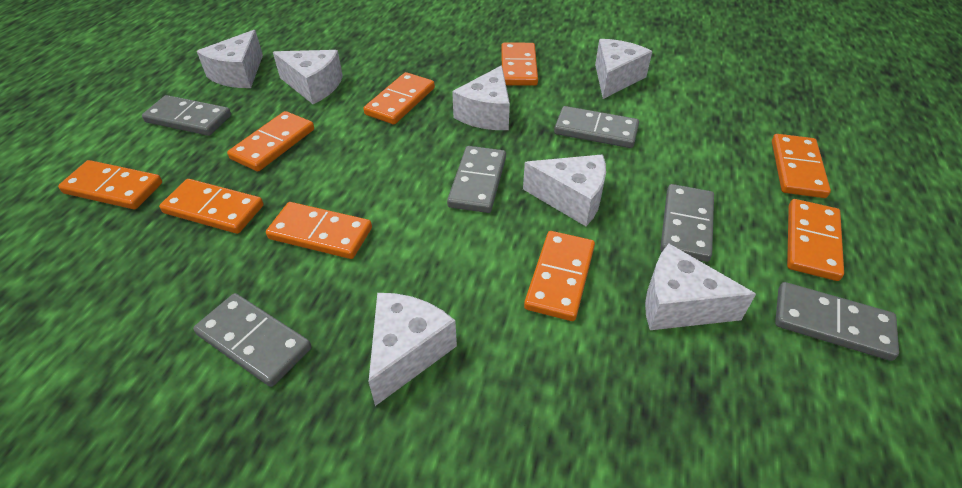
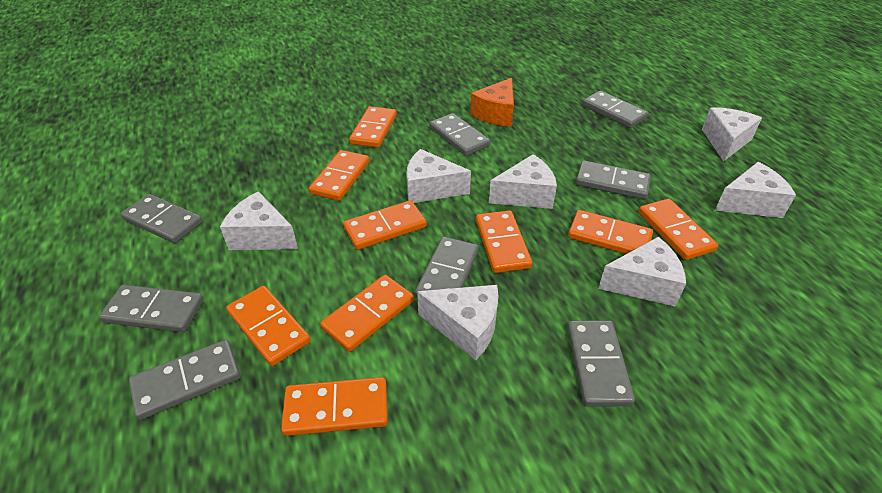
grey domino: 6 -> 8
orange cheese: 0 -> 1

